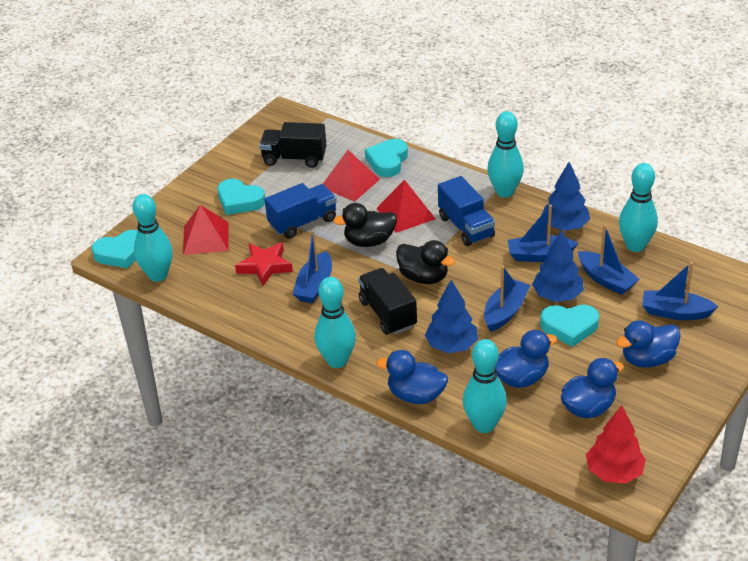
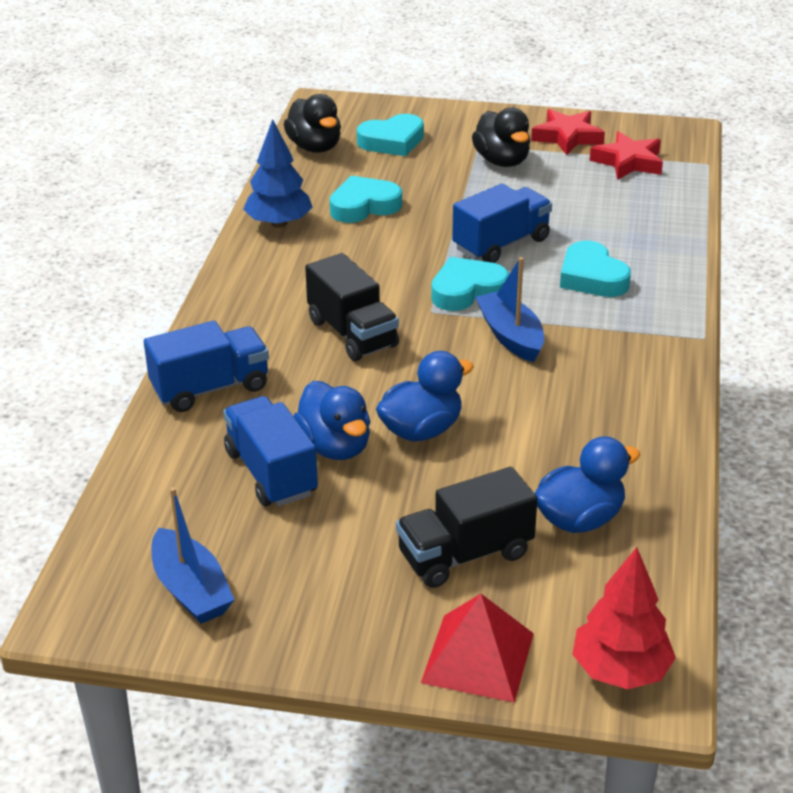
blue boat: 5 -> 2
blue duck: 4 -> 3
blue tree: 3 -> 1
blue truck: 2 -> 3
red pyramid: 3 -> 1
red star: 1 -> 2
turquoise bowling pin: 5 -> 0

